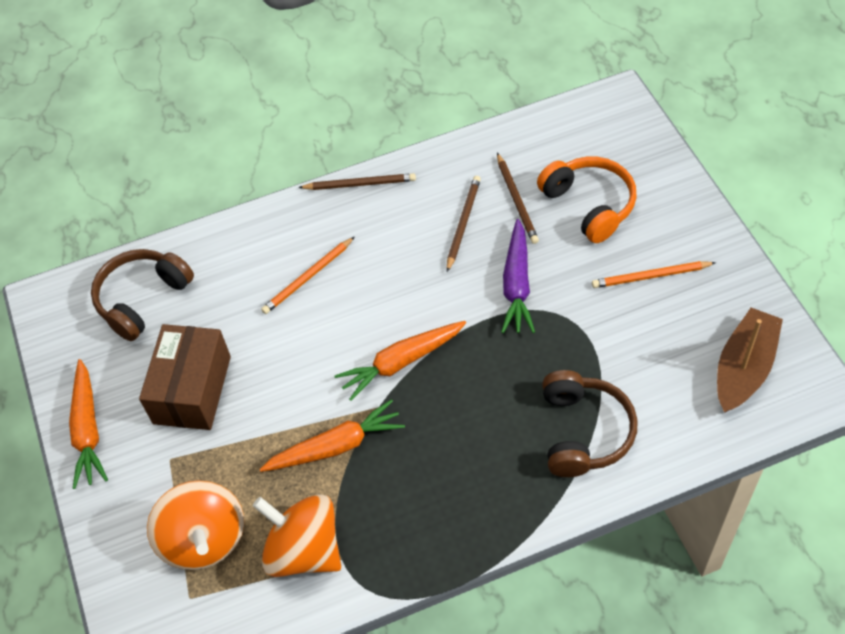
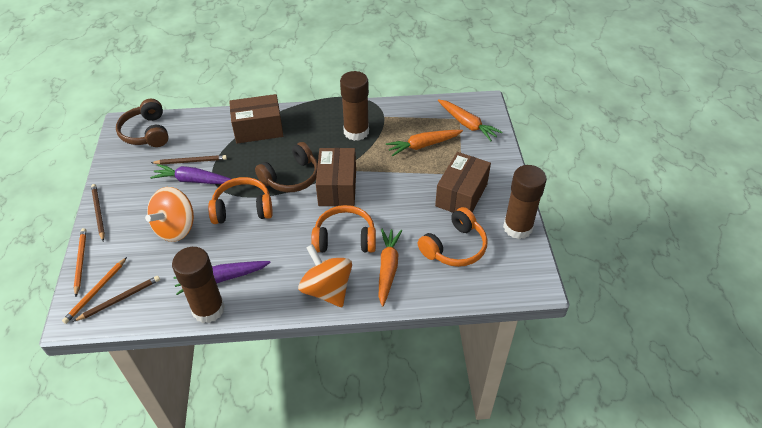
brown boat: 1 -> 0
brown box: 1 -> 3
brown glue stick: 0 -> 3
orange headphones: 1 -> 3
purple carrot: 1 -> 2

